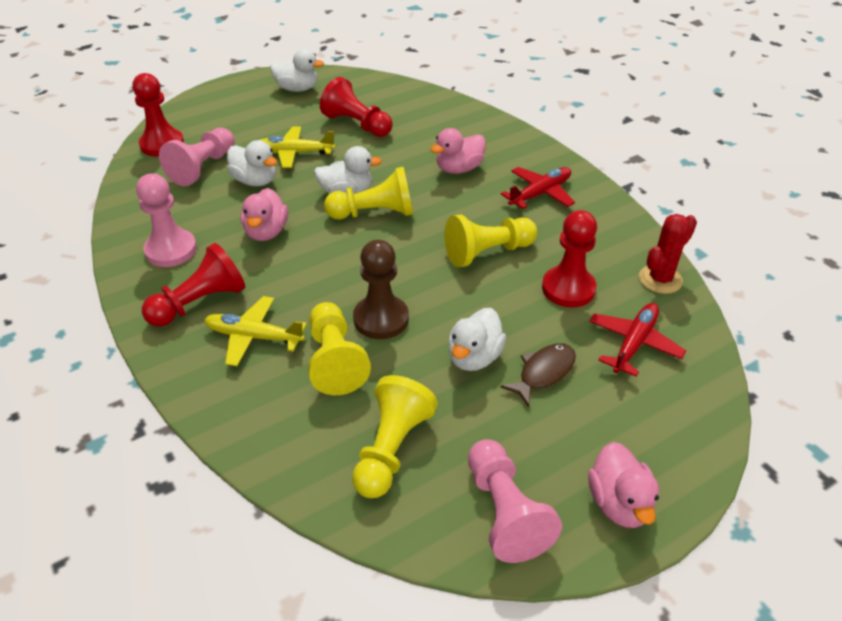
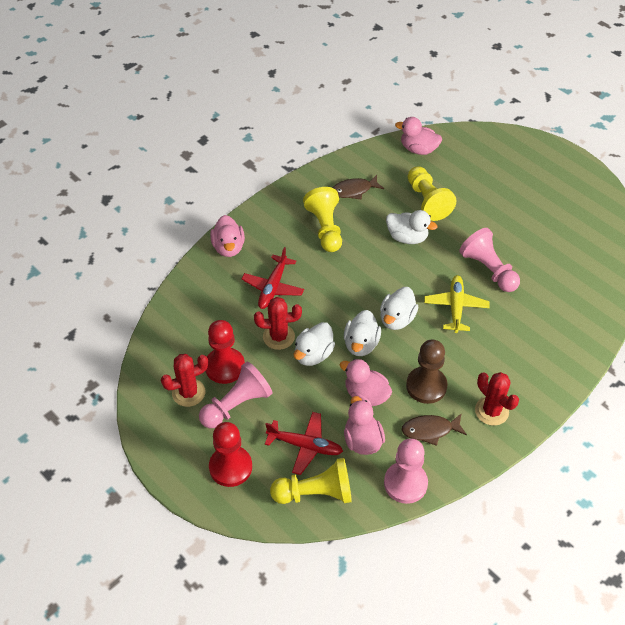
brown fish: 1 -> 2
pink duck: 3 -> 4
red cactus: 1 -> 3
red pawn: 4 -> 2
yellow pawn: 4 -> 3
yellow plane: 2 -> 1

